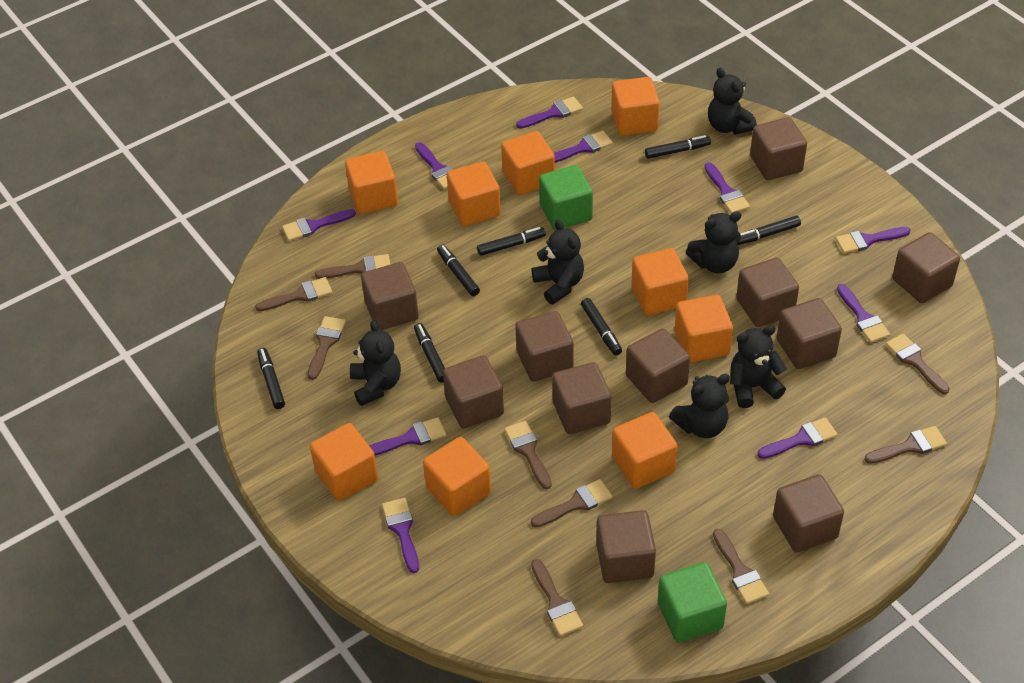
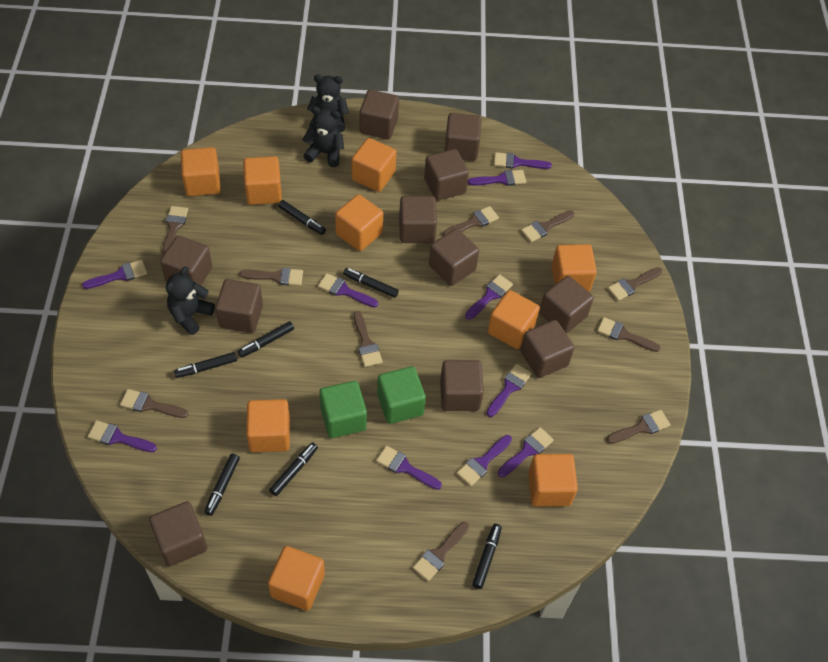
black teddy bear: 6 -> 3
brown brush: 9 -> 10

